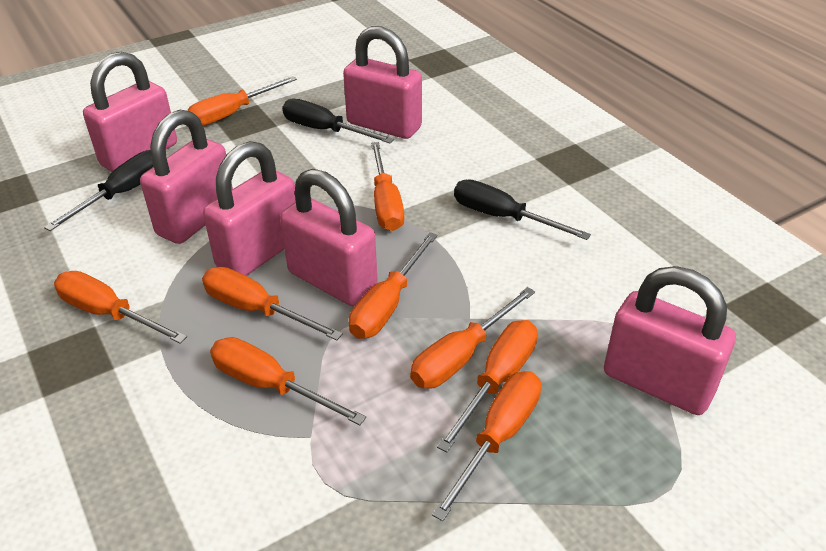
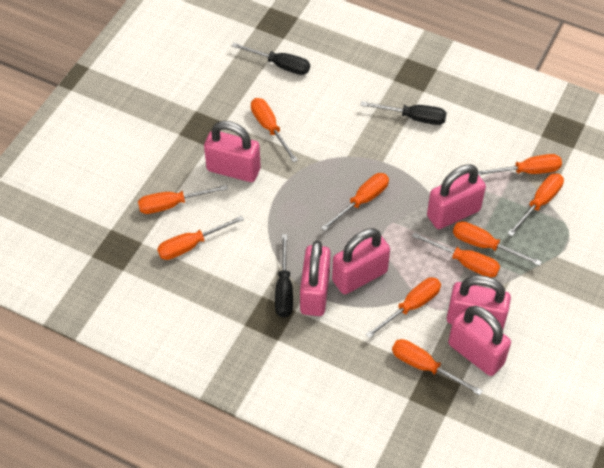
orange screwdriver: 9 -> 10

